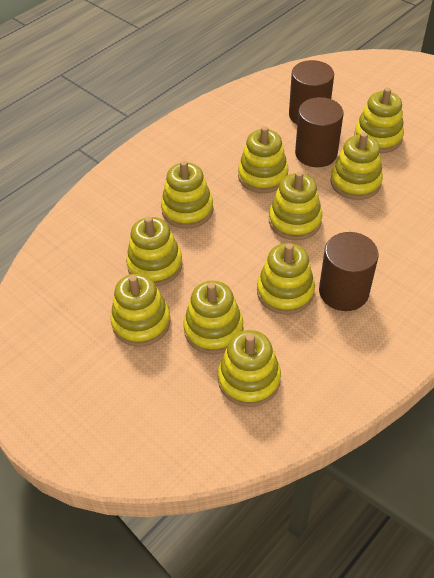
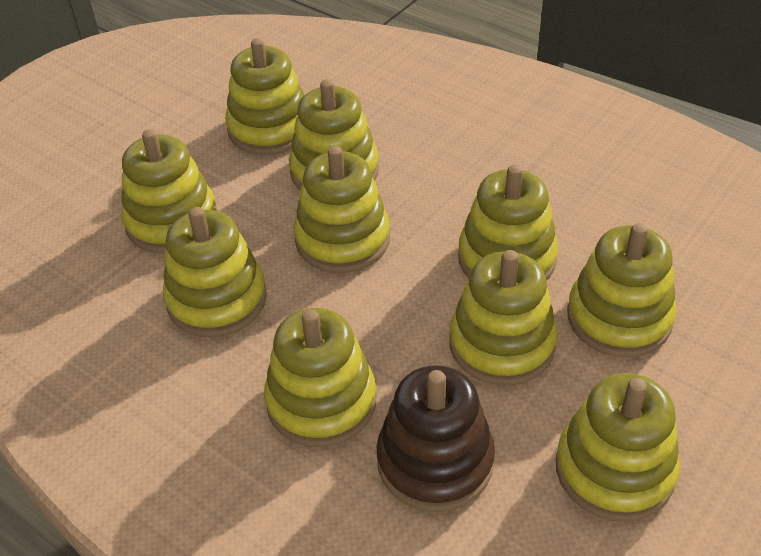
brown cylinder: 3 -> 0
brown stacking toy: 0 -> 1

